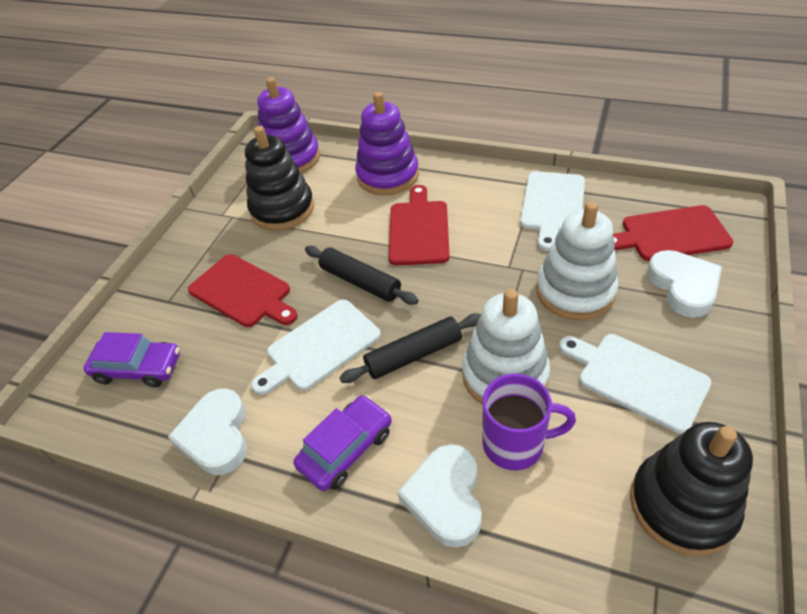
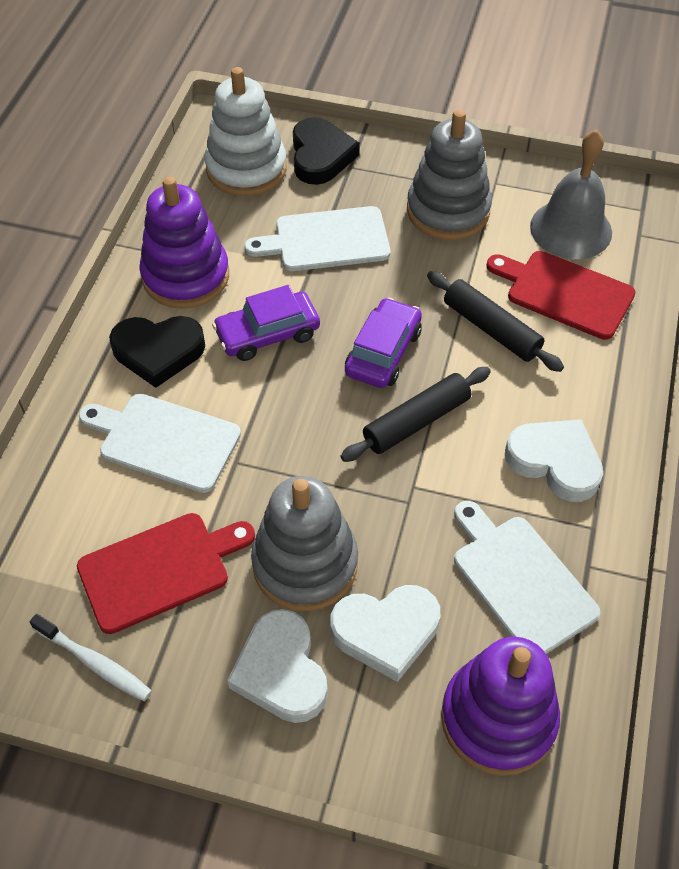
black heart: 0 -> 2
black stacking toy: 2 -> 0
grey bell: 0 -> 1
grey stacking toy: 0 -> 2
purple mug: 1 -> 0
red cutting board: 3 -> 2
white stacking toy: 2 -> 1
white toothbrush: 0 -> 1

